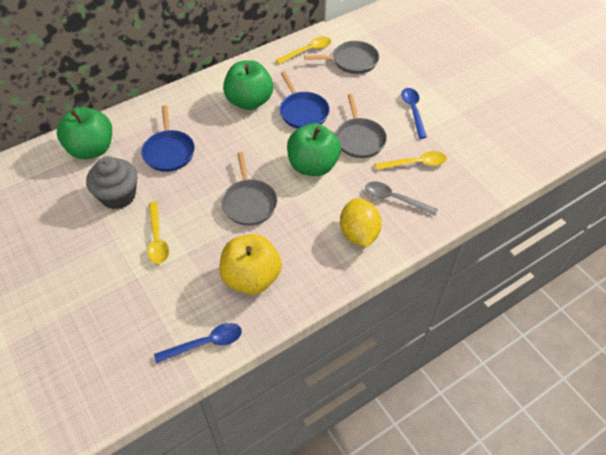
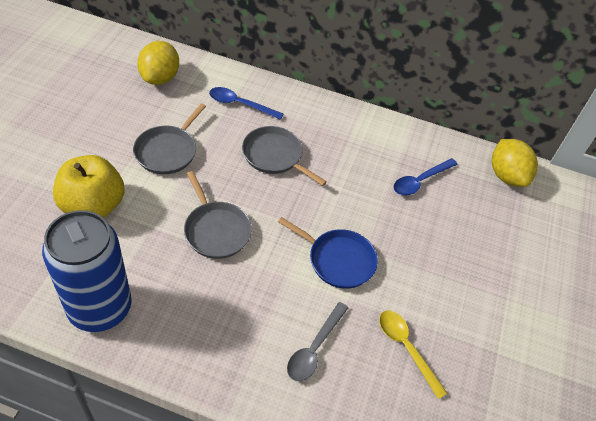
blue can: 0 -> 1
blue pan: 2 -> 1
green apple: 3 -> 0
grey cupcake: 1 -> 0
yellow lemon: 1 -> 2
yellow spoon: 3 -> 1

